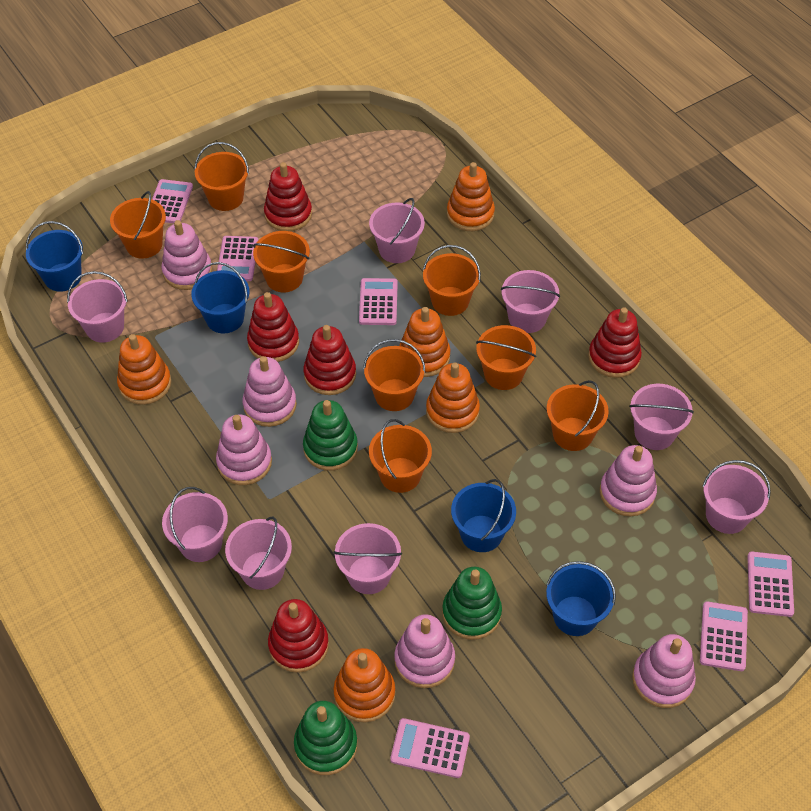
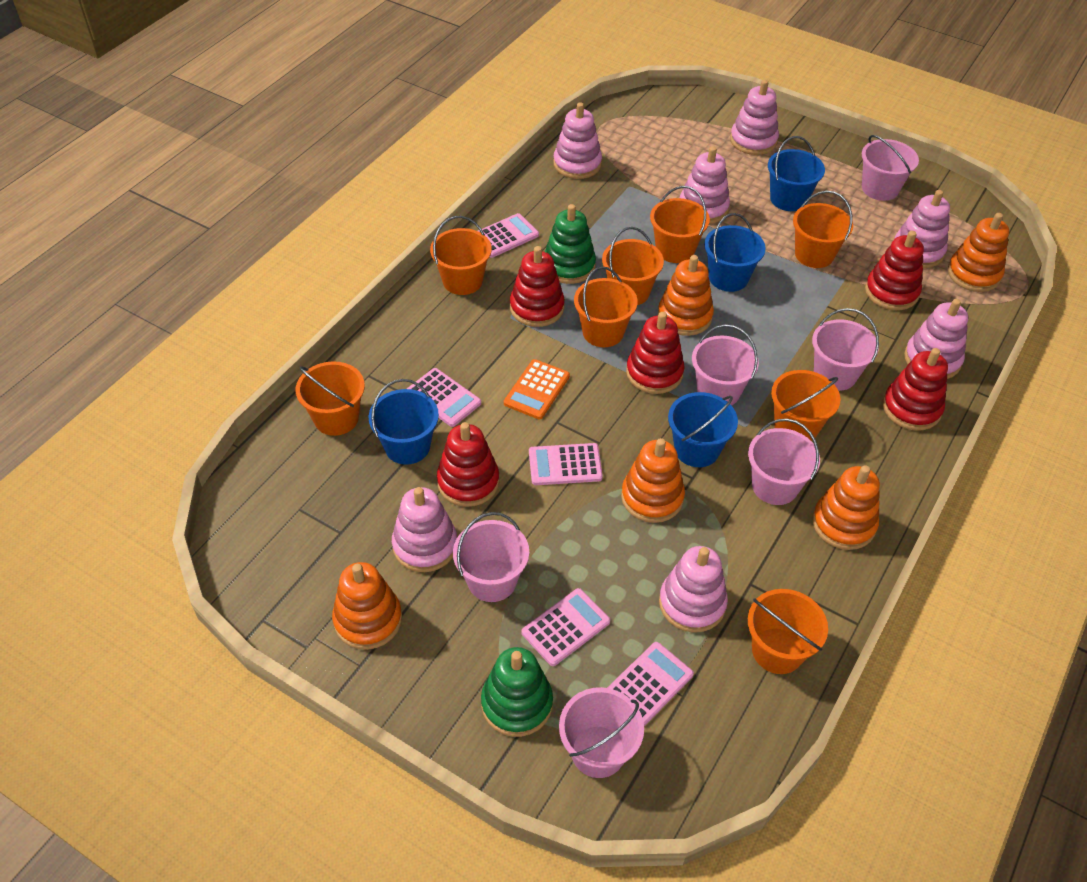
green stacking toy: 3 -> 2
orange calculator: 0 -> 1
pink bucket: 8 -> 6
pink calculator: 6 -> 5
pink stacking toy: 6 -> 7

